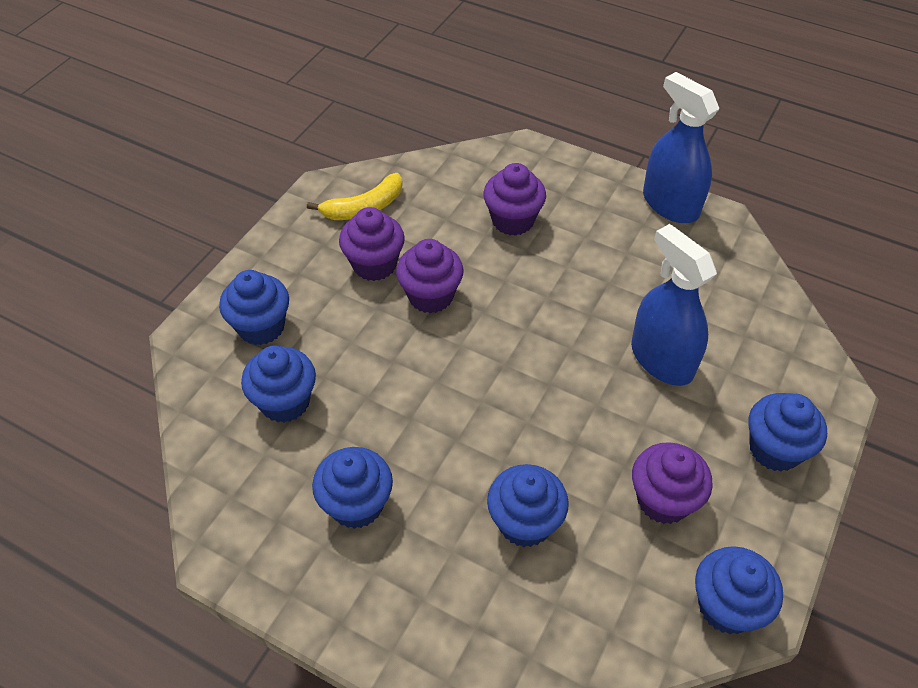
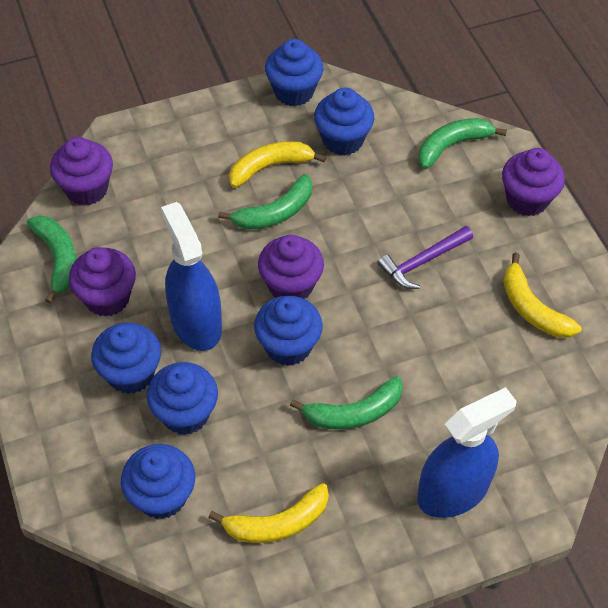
green banana: 0 -> 4
purple hammer: 0 -> 1
yellow banana: 1 -> 3

